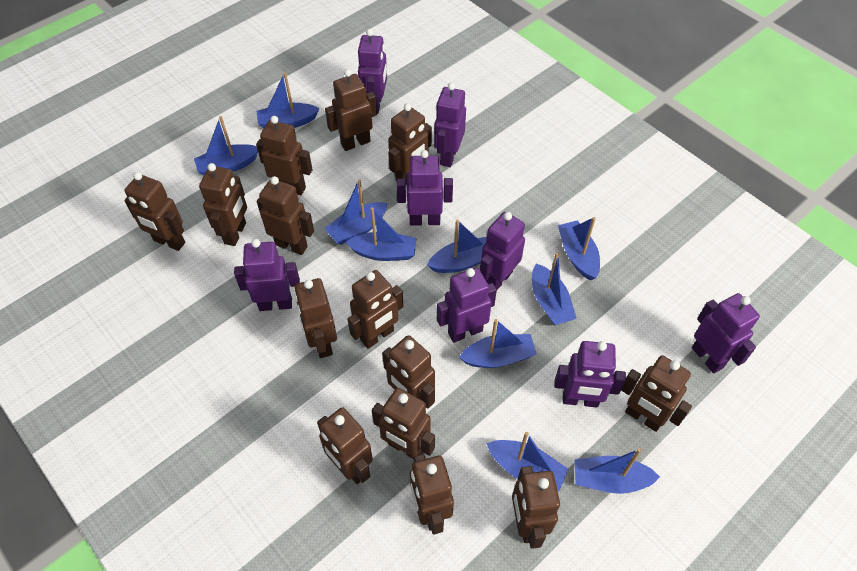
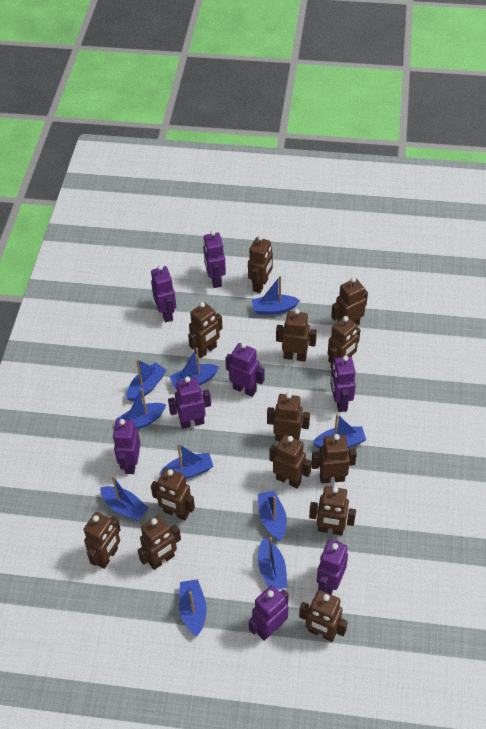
brown robot: 14 -> 13

